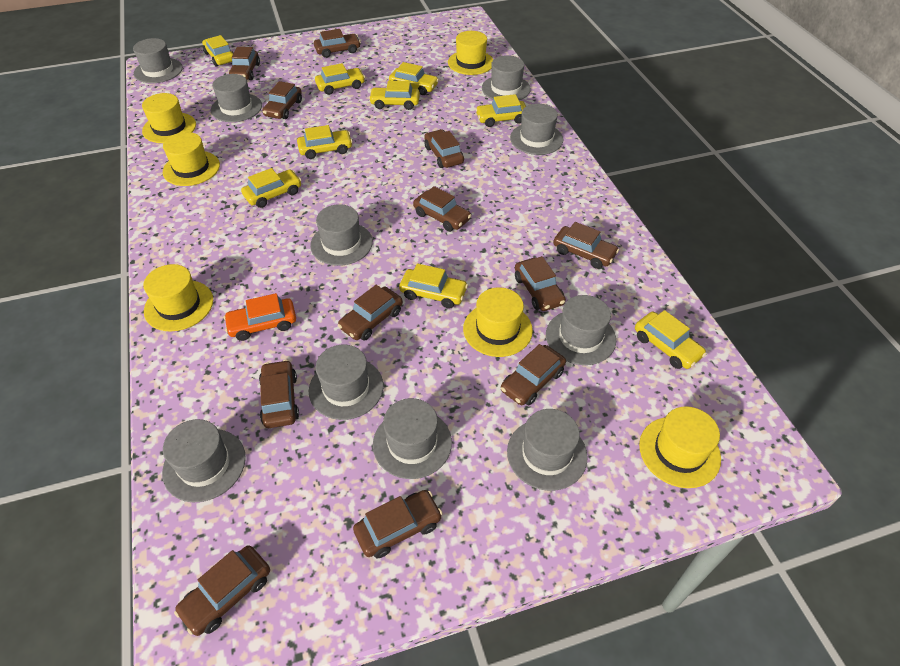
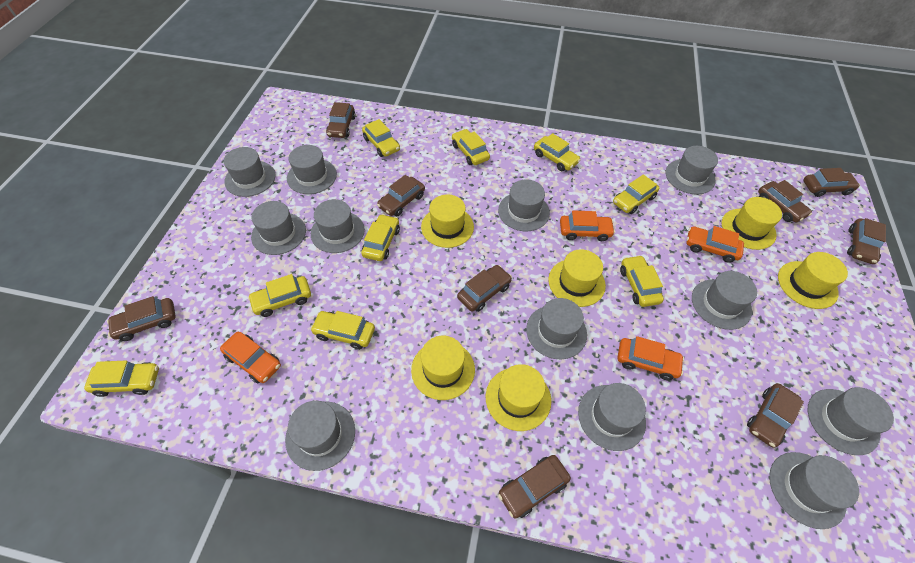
brown car: 12 -> 9
grey hat: 10 -> 12
orange car: 1 -> 4

